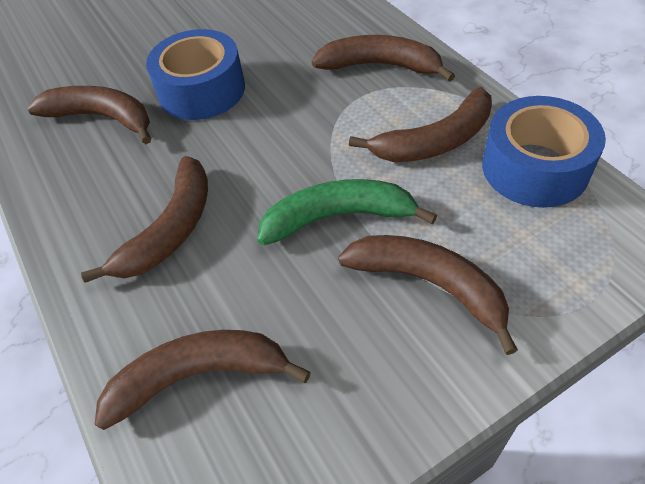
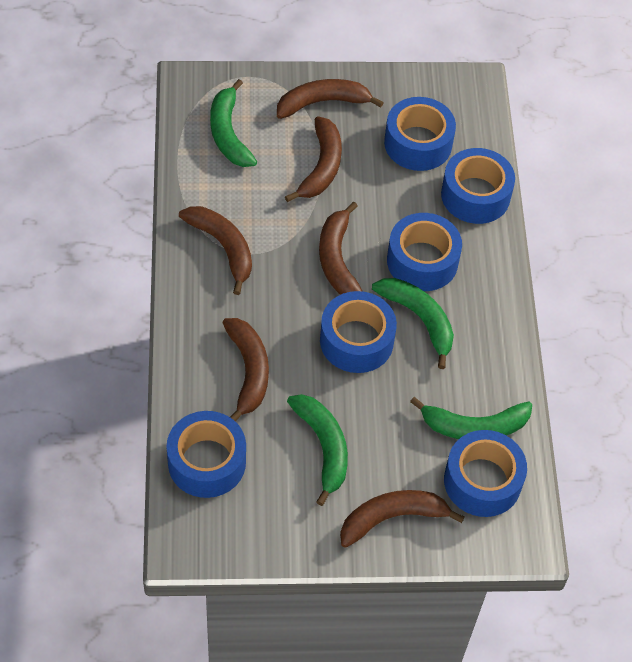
blue tape: 2 -> 6
green banana: 1 -> 4

